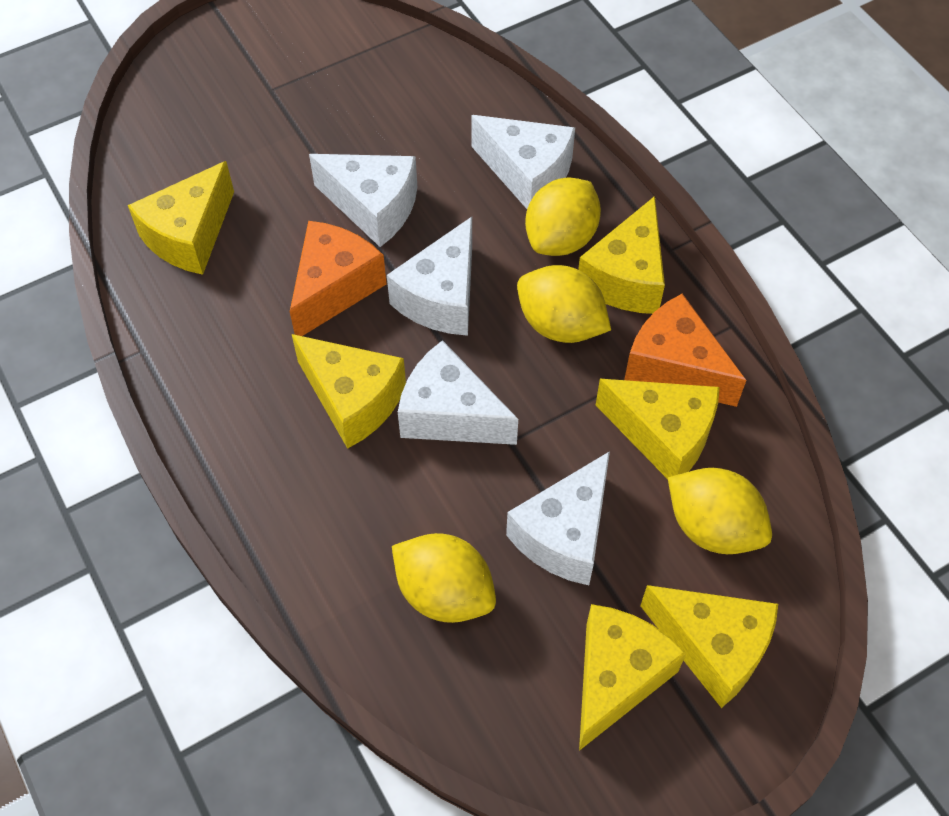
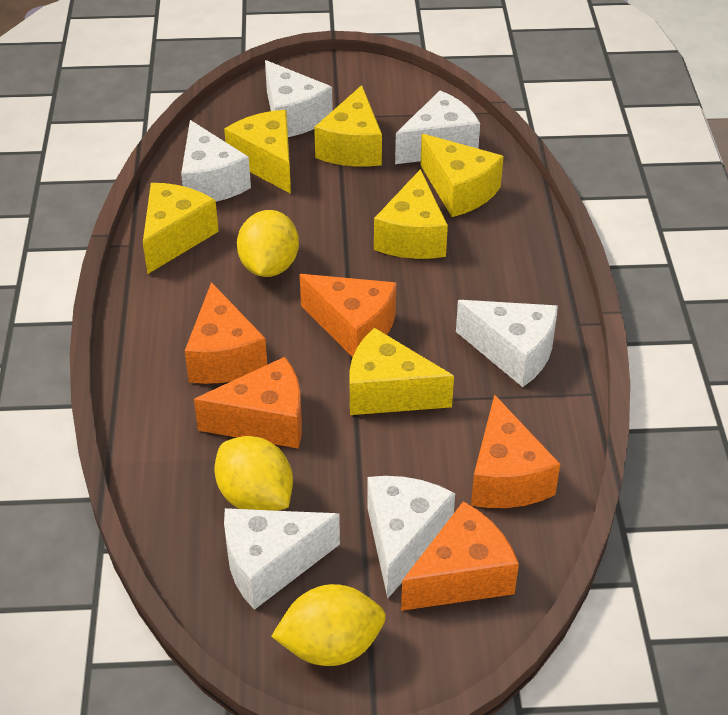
orange cheese: 2 -> 5
white cheese: 5 -> 6
yellow lemon: 4 -> 3

